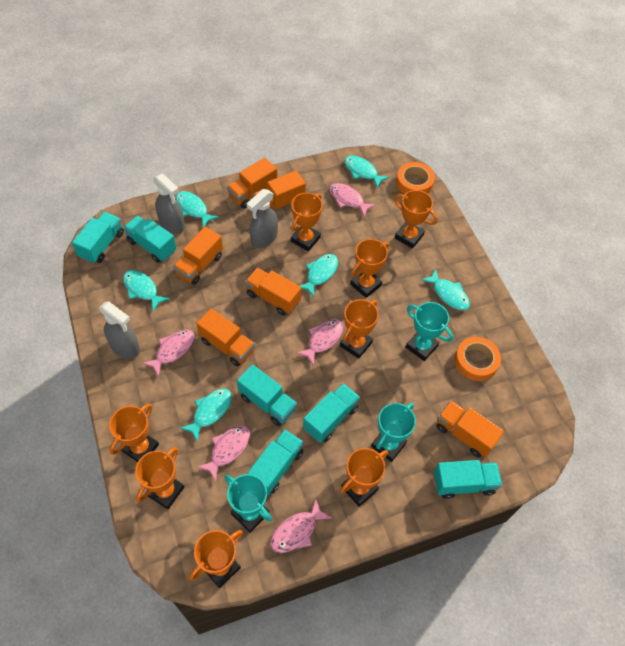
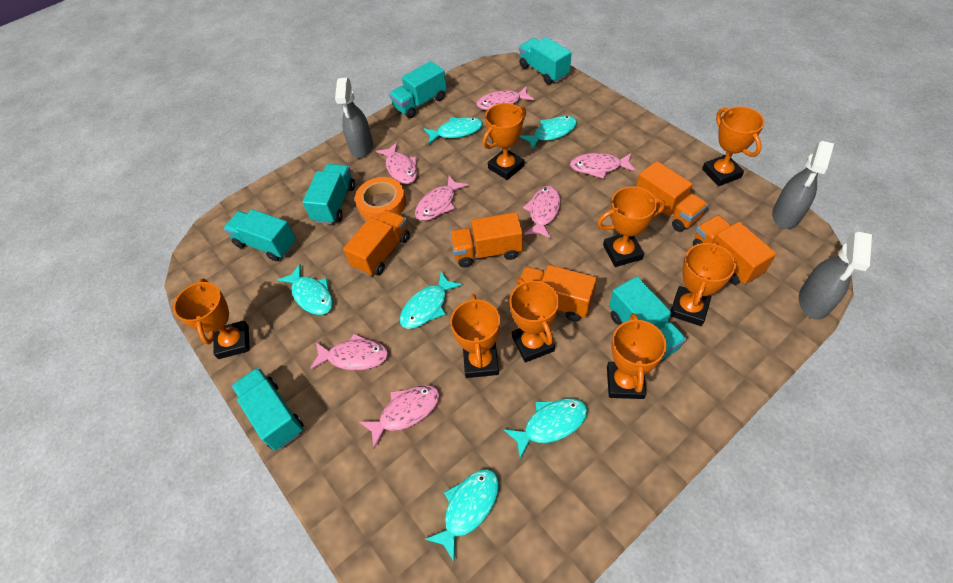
orange tape: 2 -> 1
orange truck: 6 -> 5
pink fish: 5 -> 7
turquoise trophy: 3 -> 0

